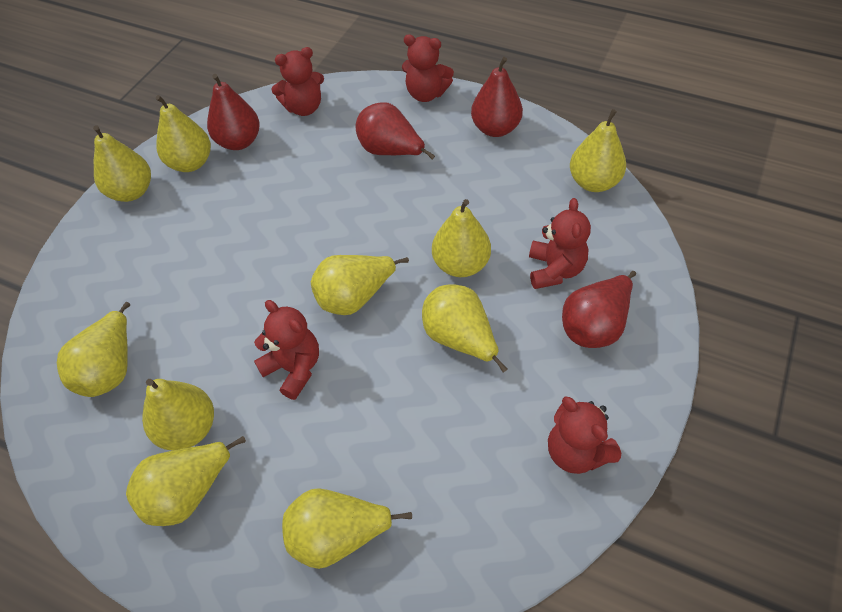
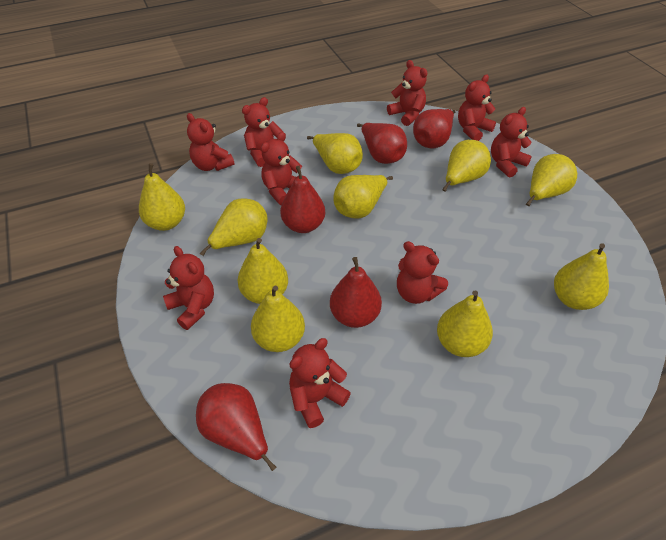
red pear: 4 -> 5
red teddy bear: 5 -> 9

